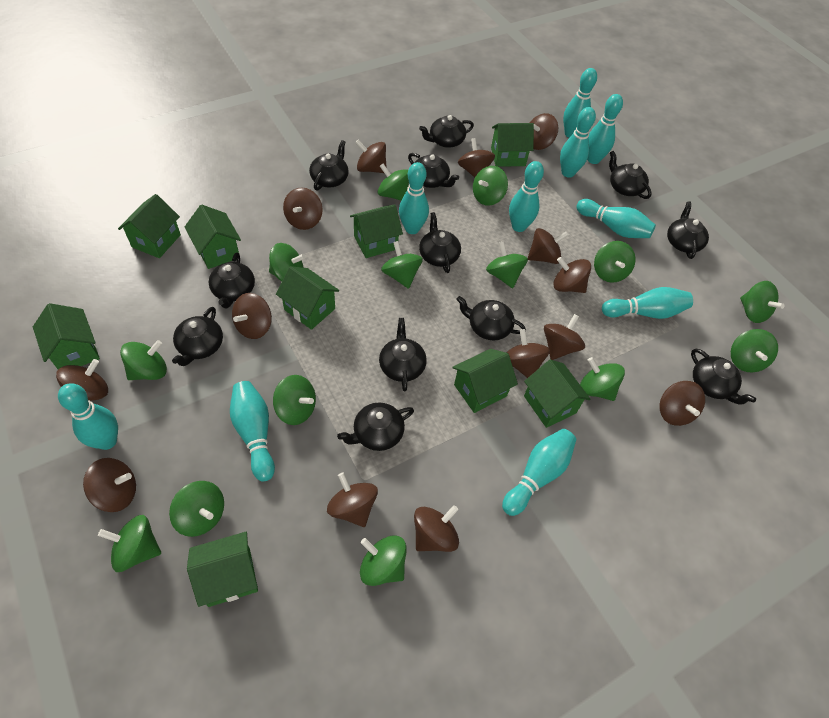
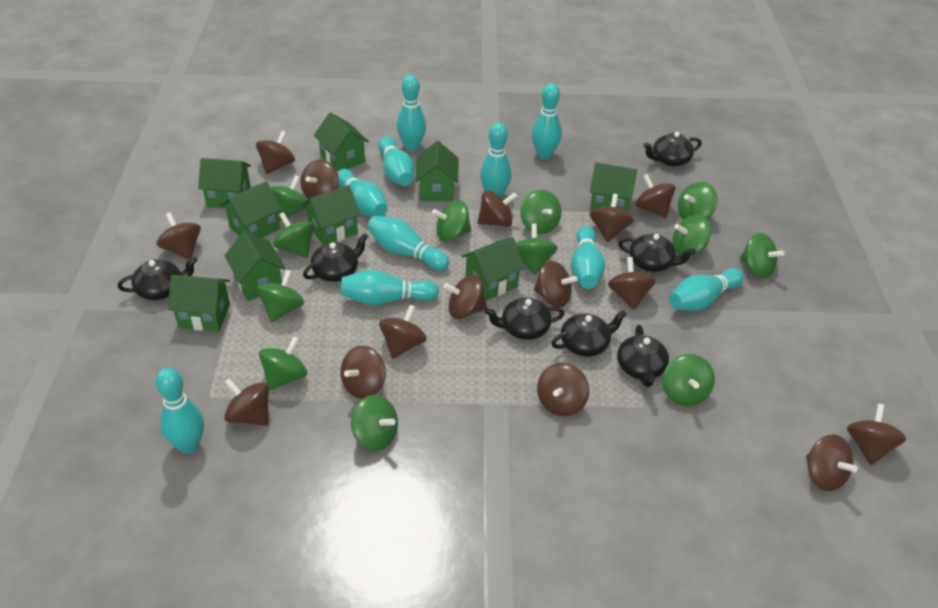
black teapot: 12 -> 7
brown spinning top: 14 -> 15
green spinning top: 14 -> 12

